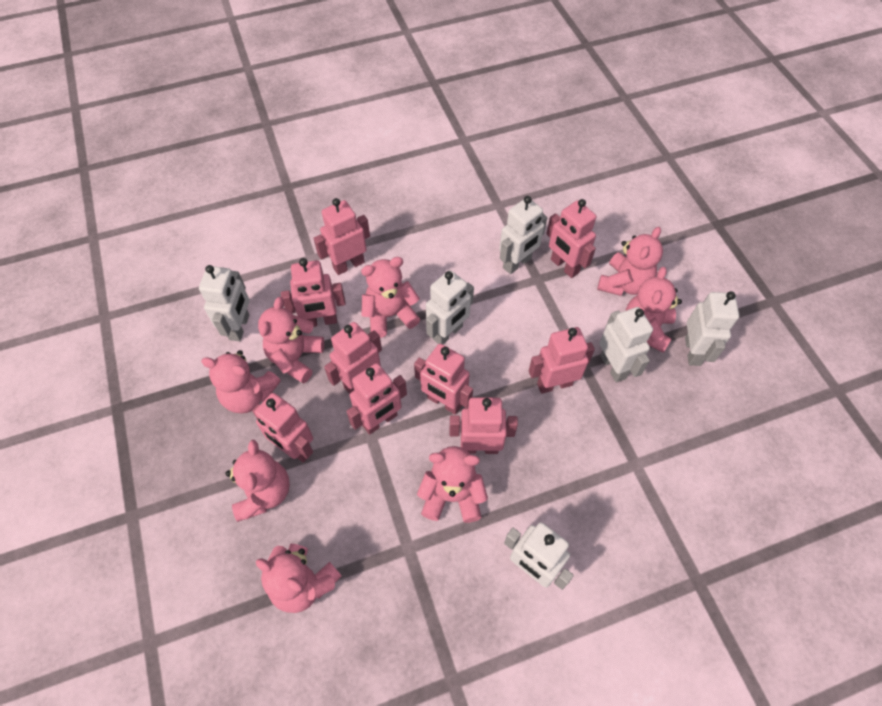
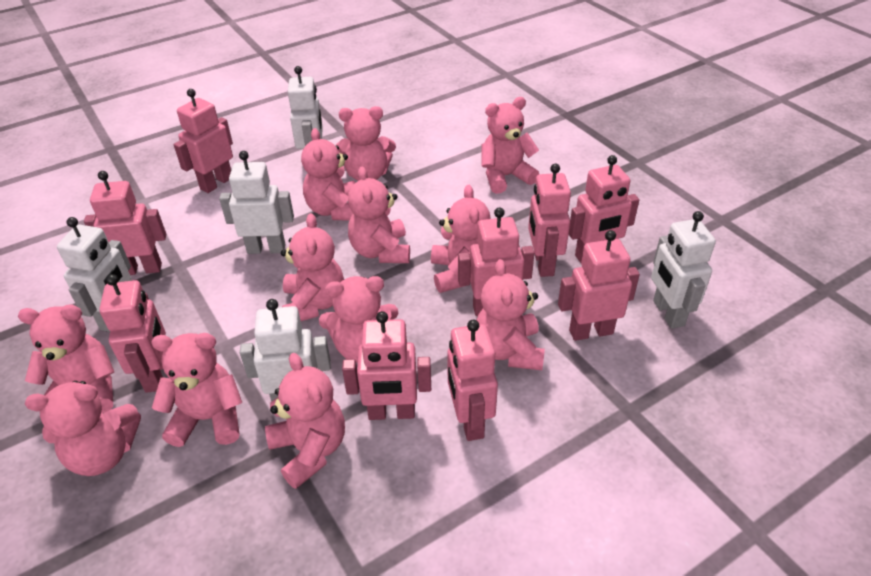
pink teddy bear: 8 -> 12
white robot: 6 -> 5

